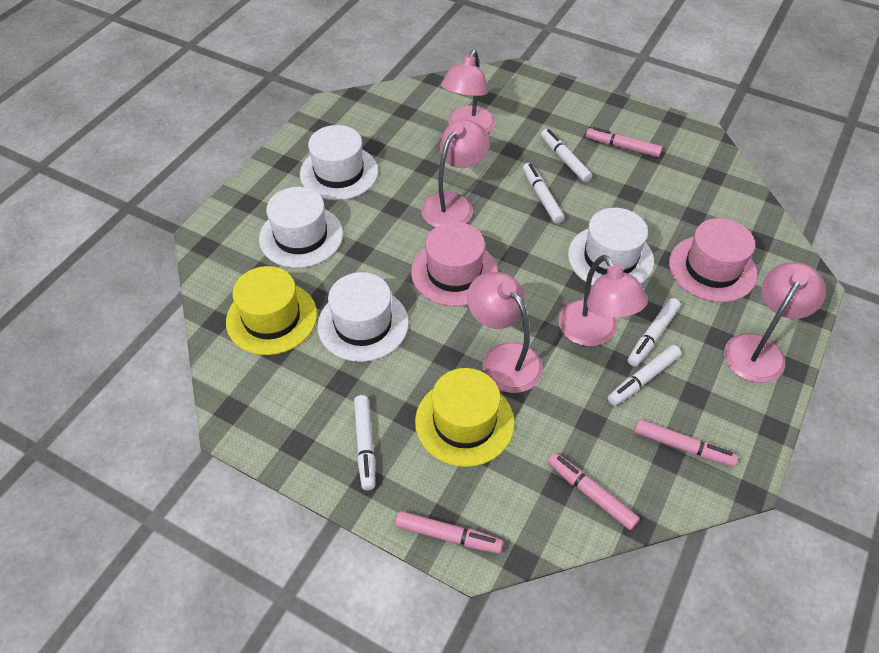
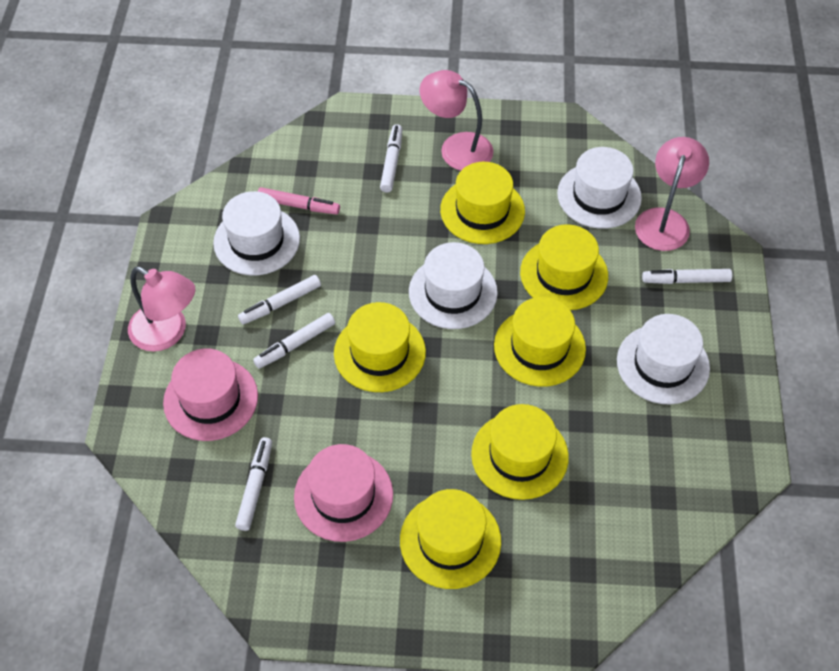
pink lamp: 5 -> 3
pink marker: 4 -> 1
yellow hat: 2 -> 6

